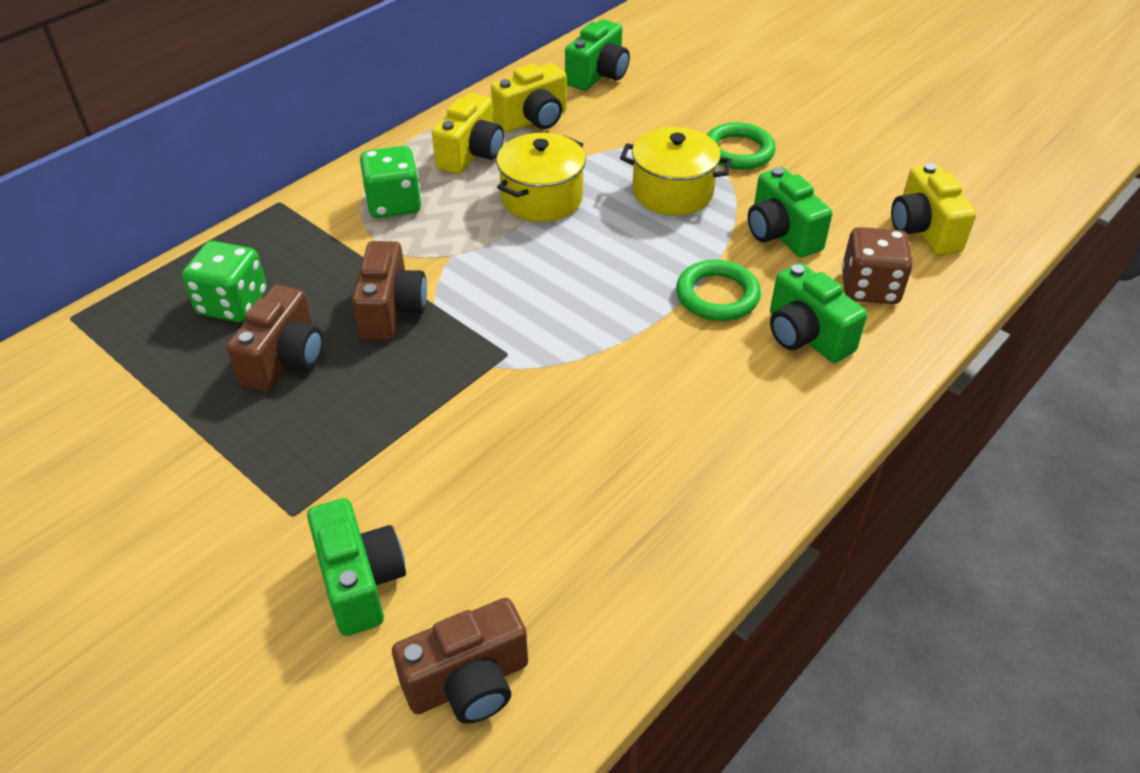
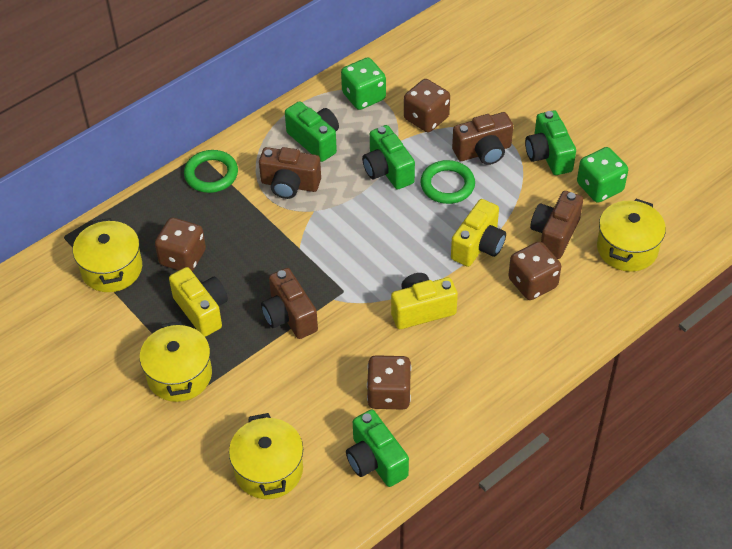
brown camera: 3 -> 4
brown dice: 1 -> 4
yellow pot: 2 -> 4

